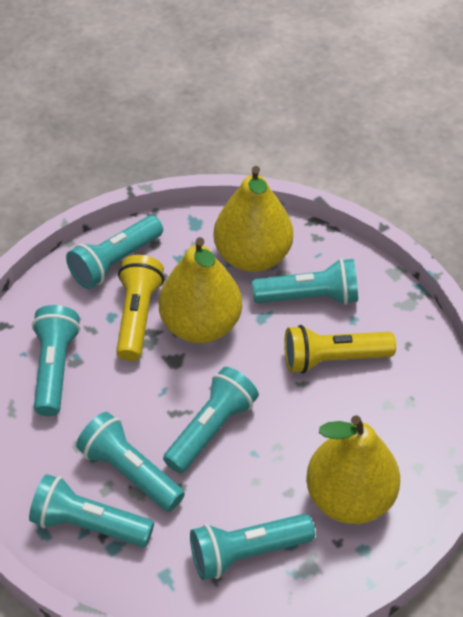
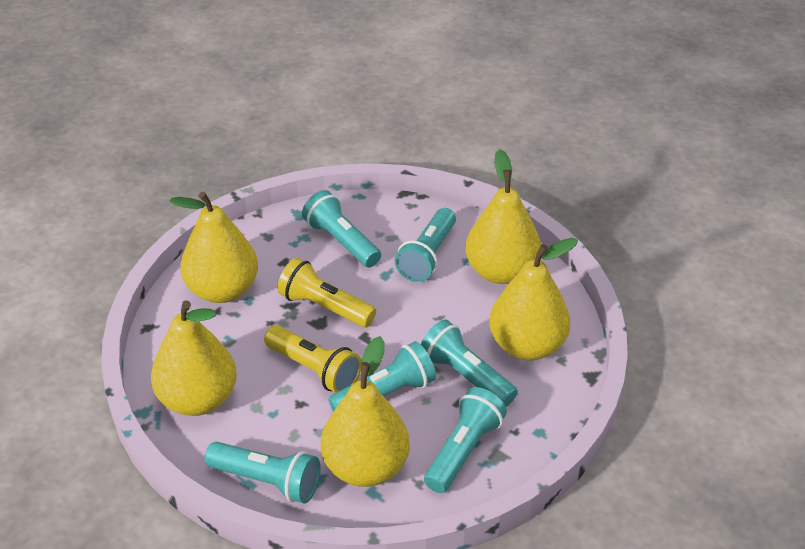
turquoise flashlight: 7 -> 6
yellow pear: 3 -> 5

